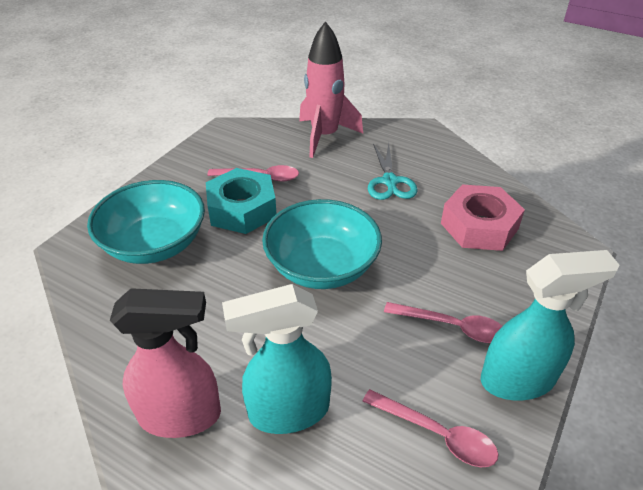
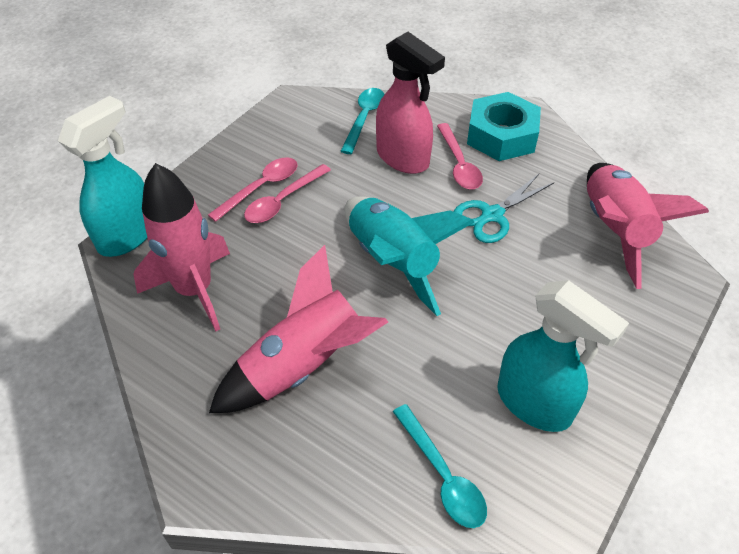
pink nut: 1 -> 0
pink rocket: 1 -> 3
turquoise bowl: 2 -> 0
turquoise rocket: 0 -> 1
turquoise spoon: 0 -> 2

